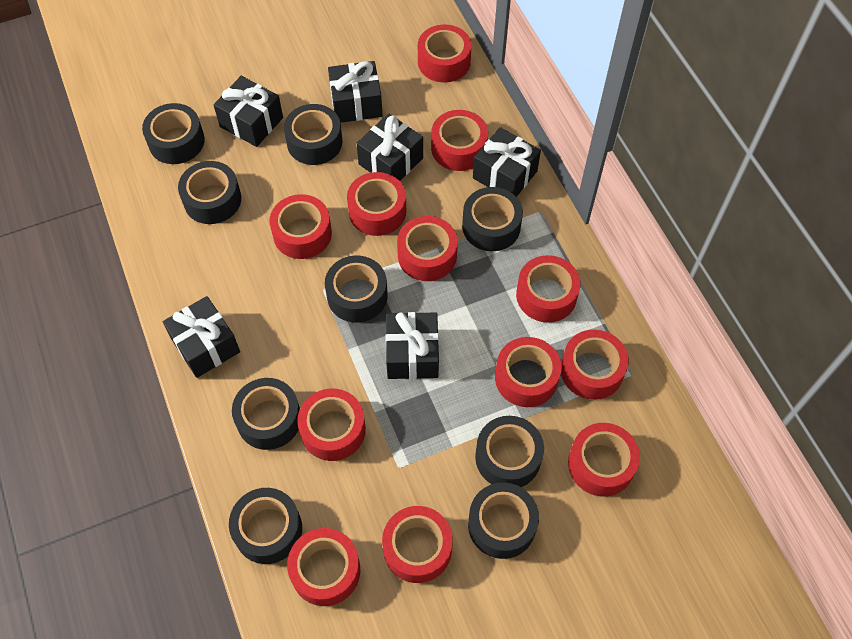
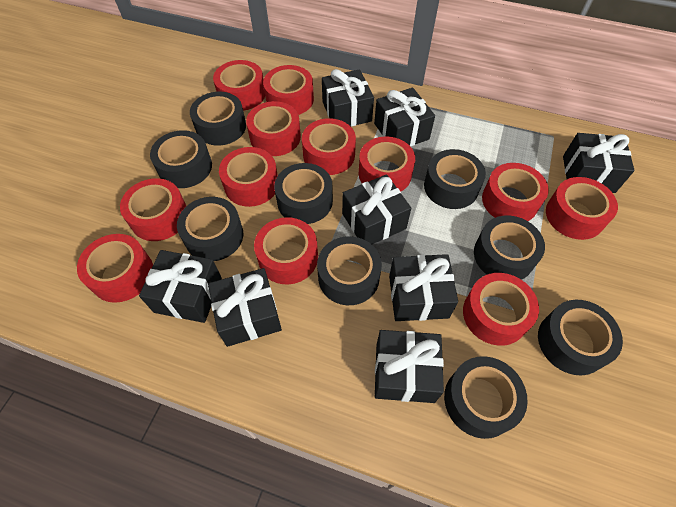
black gift: 6 -> 8

